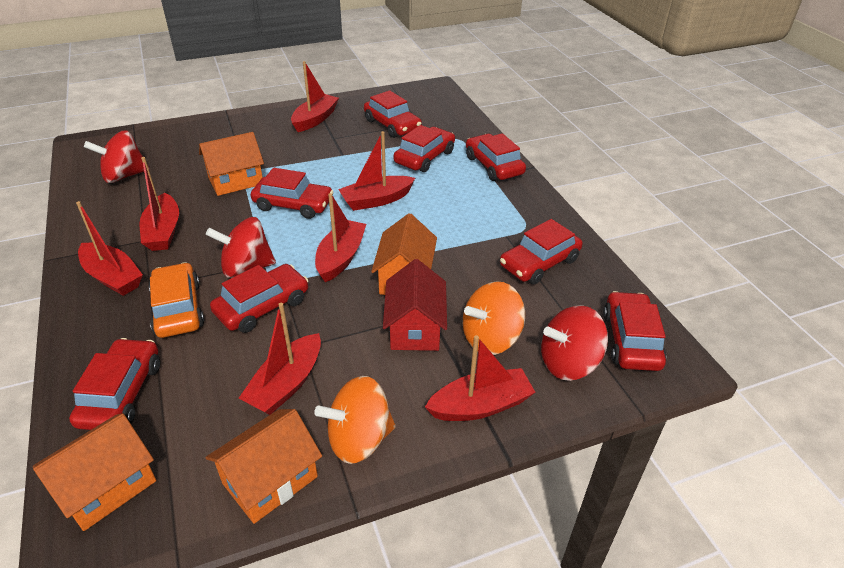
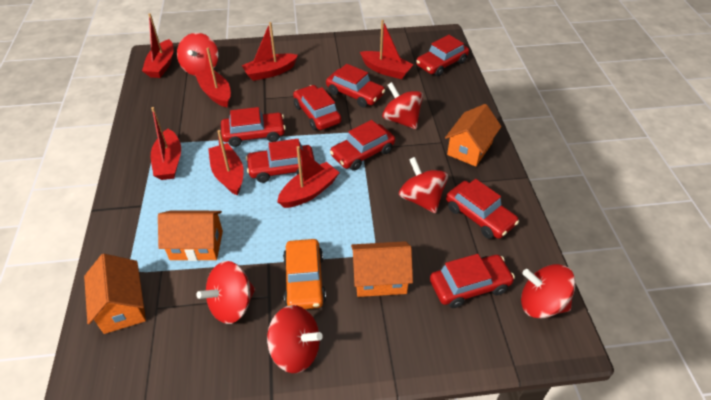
orange spinning top: 2 -> 0
red house: 1 -> 0
red spinning top: 3 -> 6

